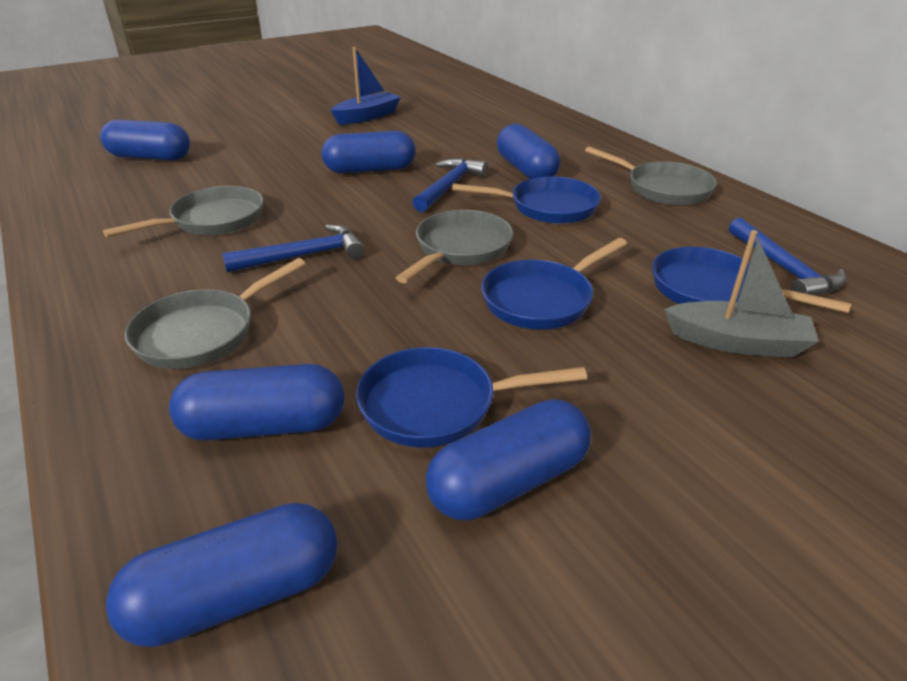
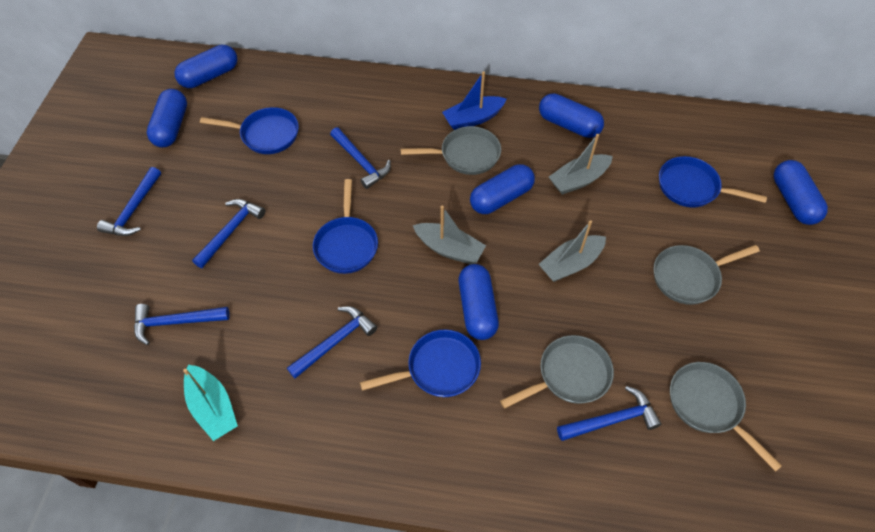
blue hammer: 3 -> 6
grey boat: 1 -> 3
turquoise boat: 0 -> 1

